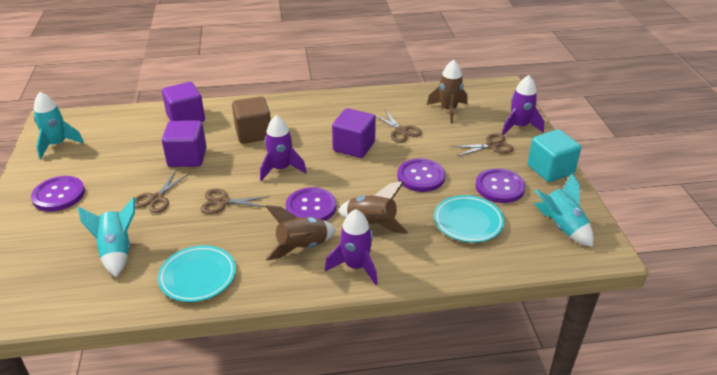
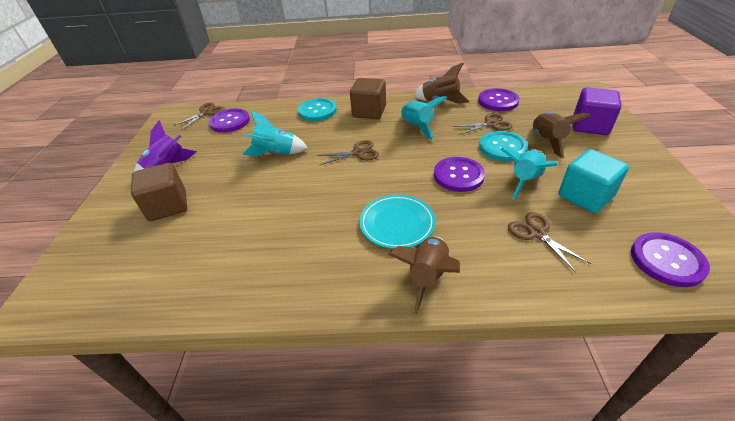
brown cube: 1 -> 2
purple cube: 3 -> 1
purple rocket: 3 -> 1
turquoise button: 0 -> 2
turquoise plate: 2 -> 1

